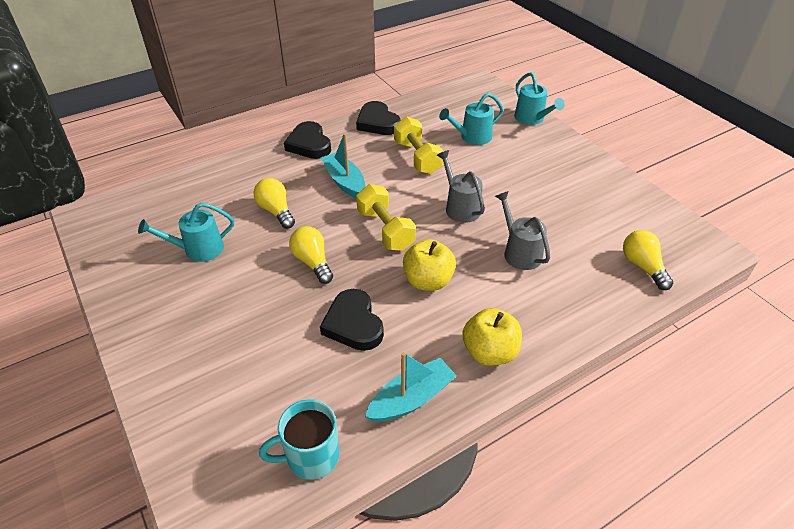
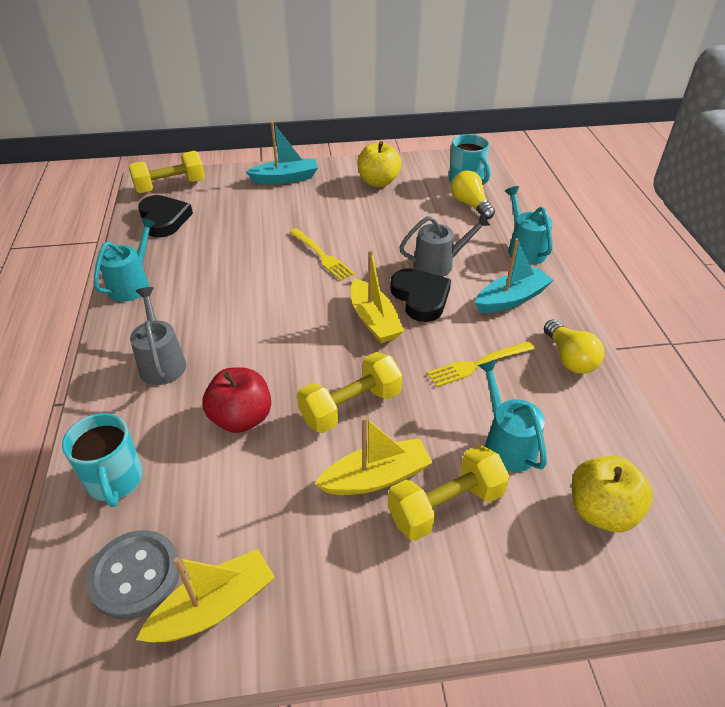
black heart: 3 -> 2
grey button: 0 -> 1
red apple: 0 -> 1
turquoise mug: 1 -> 2
yellow boat: 0 -> 3
yellow dumbbell: 2 -> 3
yellow fork: 0 -> 2
yellow light bulb: 3 -> 2

